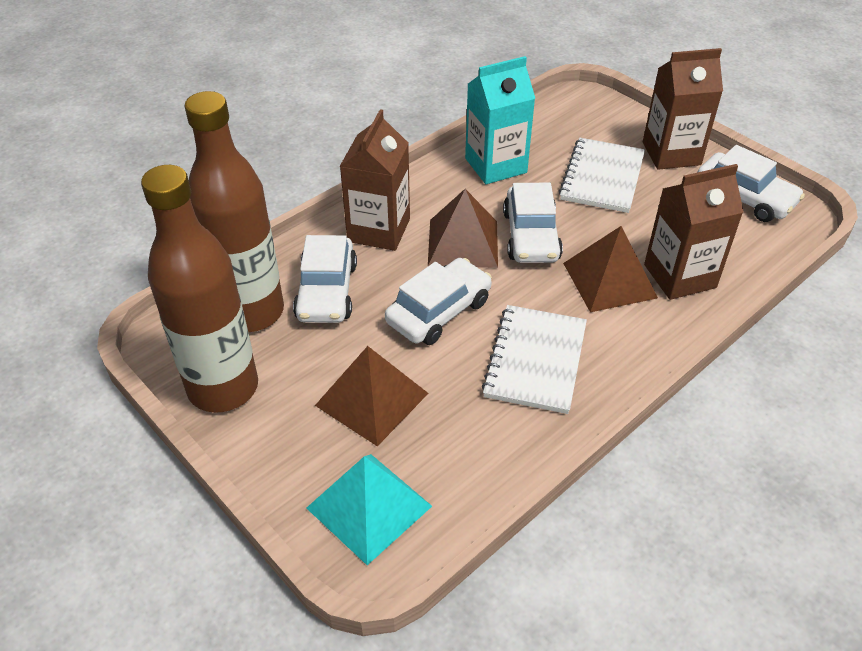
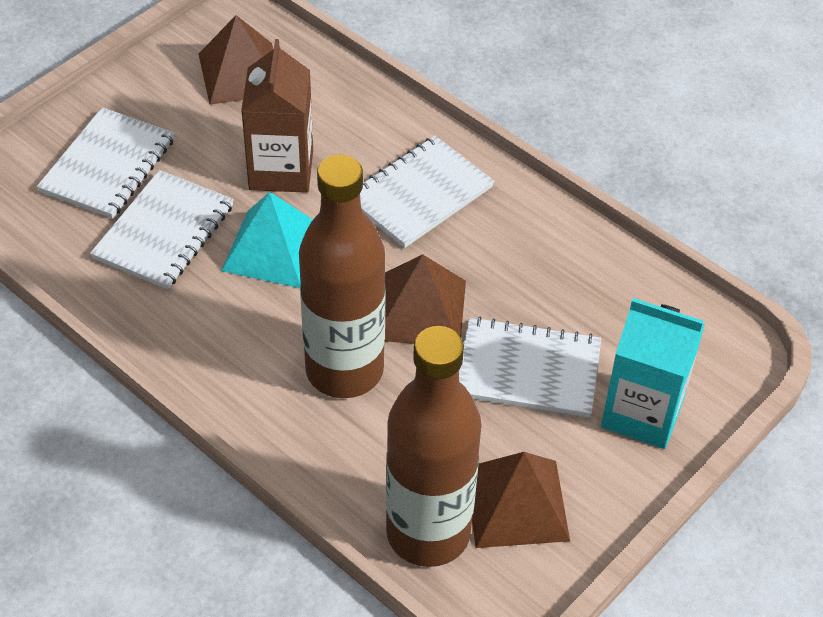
brown carton: 3 -> 1
white car: 4 -> 0
white notebook: 2 -> 4

